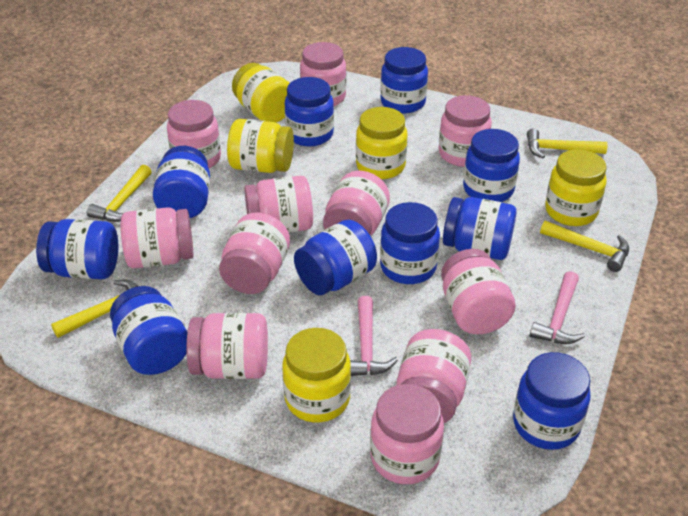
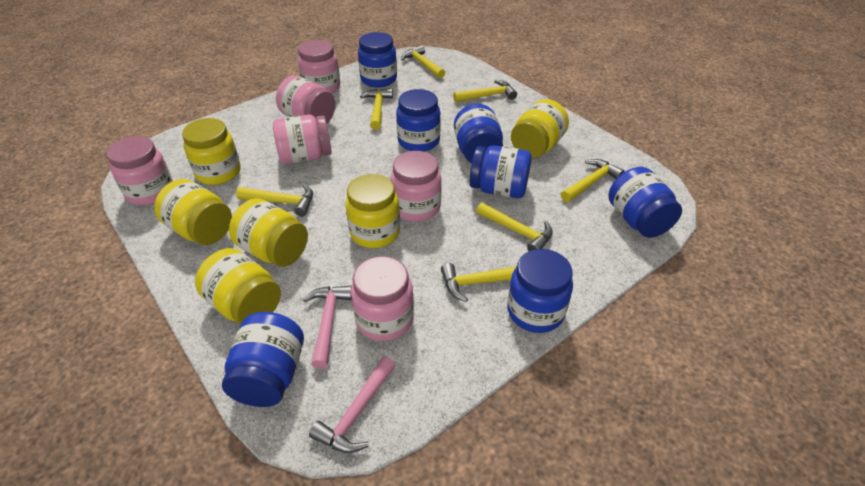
blue jar: 10 -> 7
pink jar: 11 -> 6
yellow hammer: 4 -> 7
yellow jar: 5 -> 6

